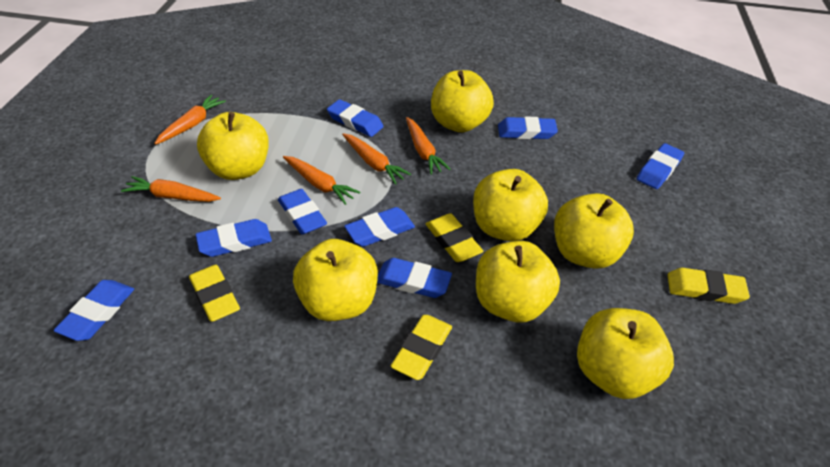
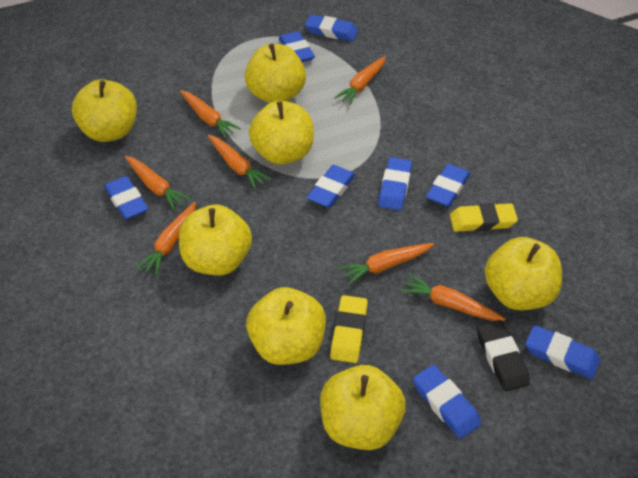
black eraser: 0 -> 1
orange carrot: 5 -> 7
yellow eraser: 4 -> 2

